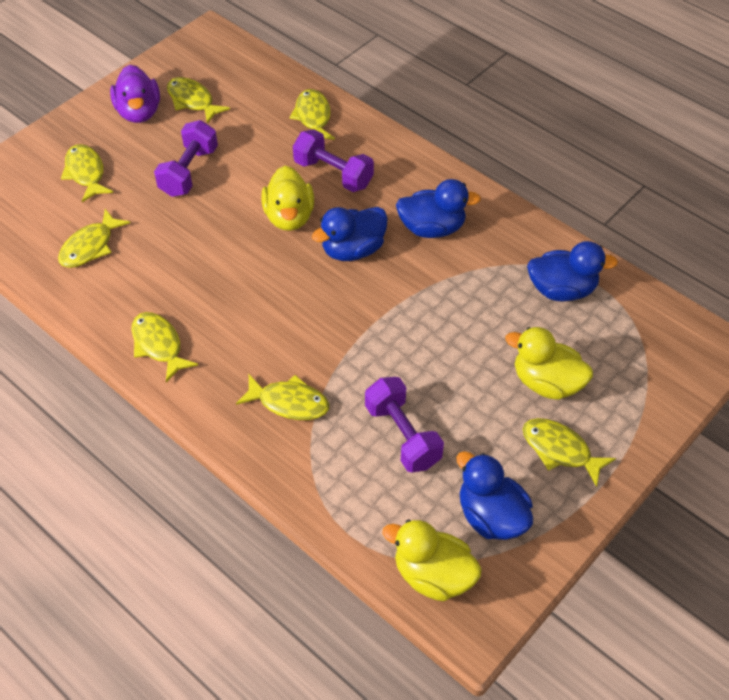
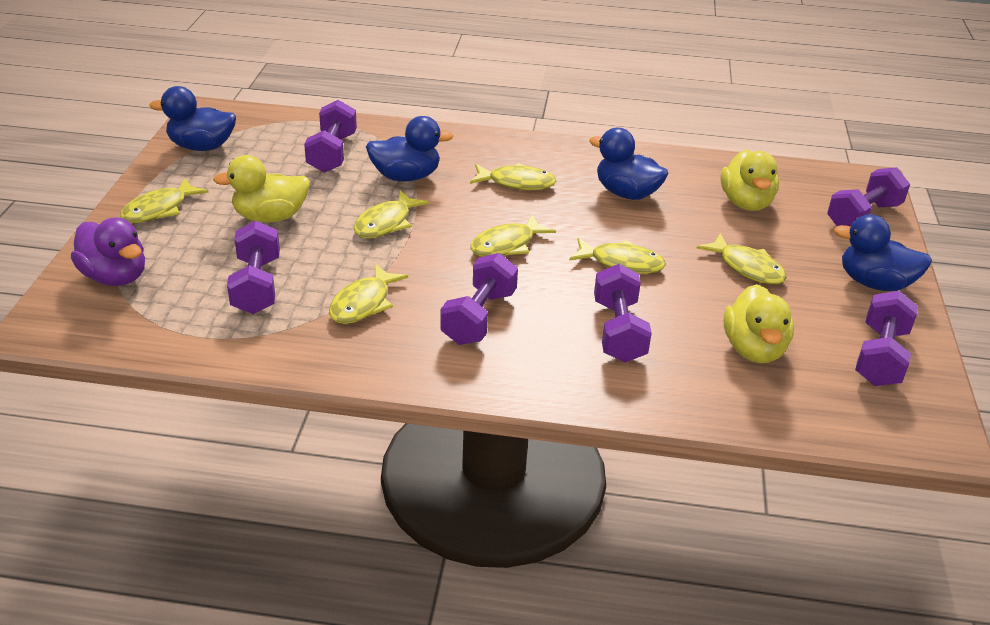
purple dumbbell: 3 -> 6

